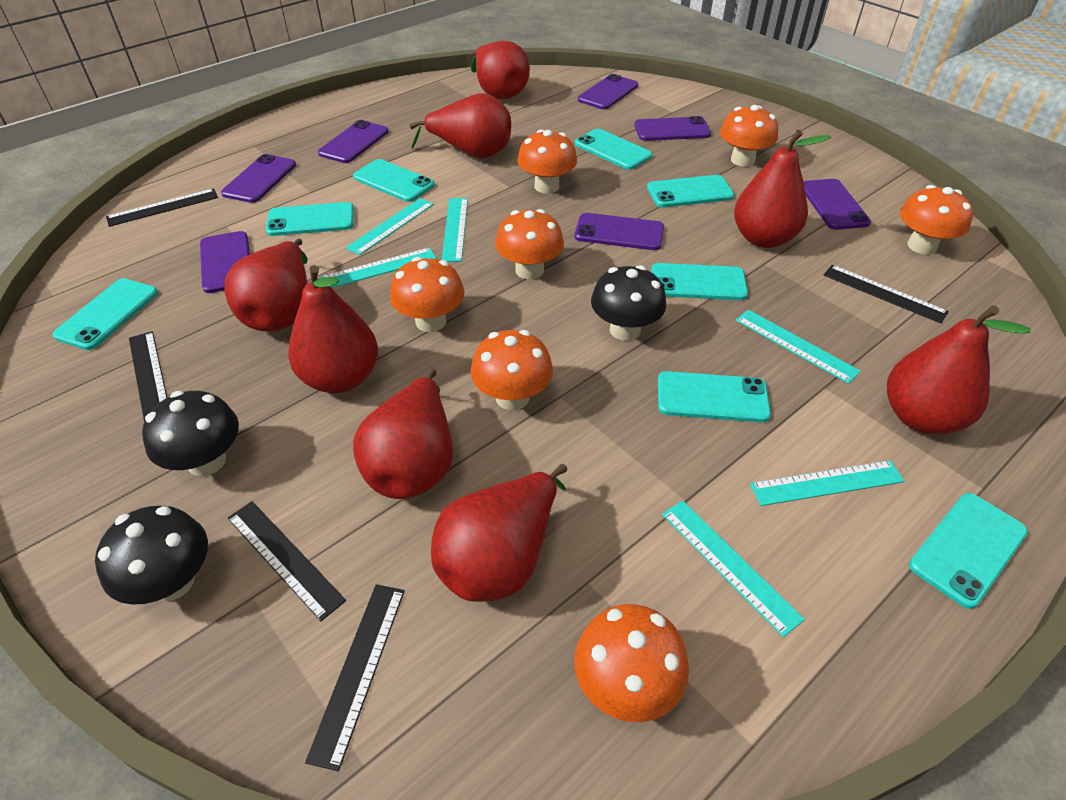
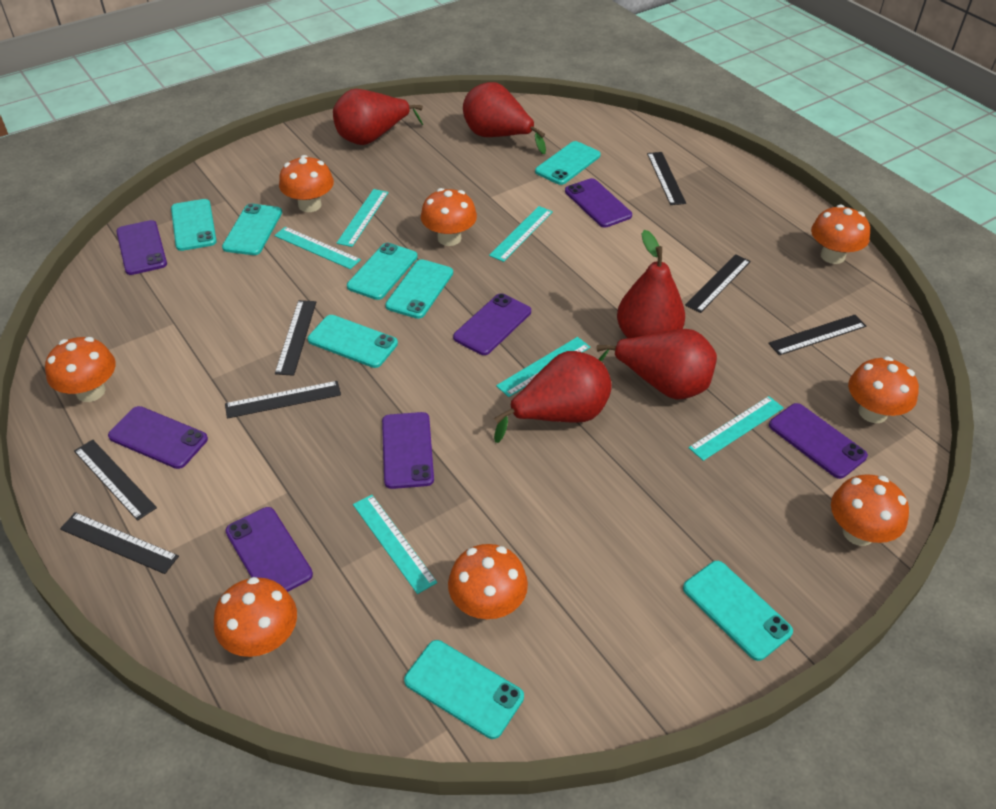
black mushroom: 3 -> 0
black ruler: 5 -> 7
orange mushroom: 7 -> 8
red pear: 8 -> 5

